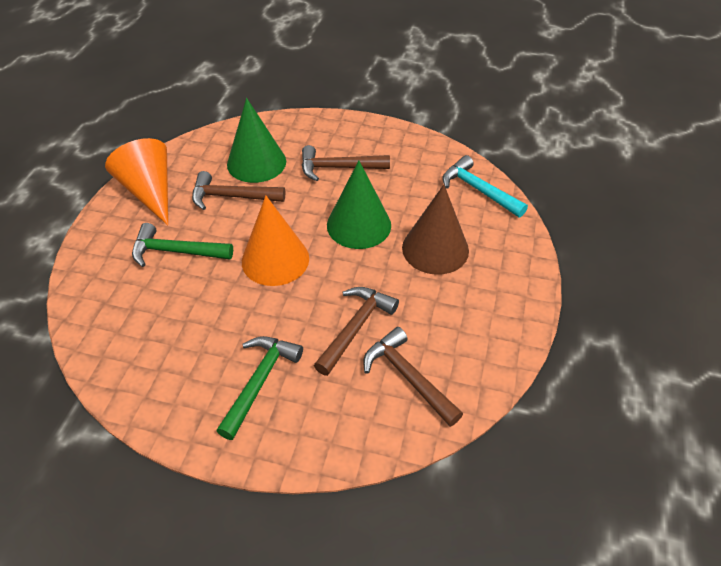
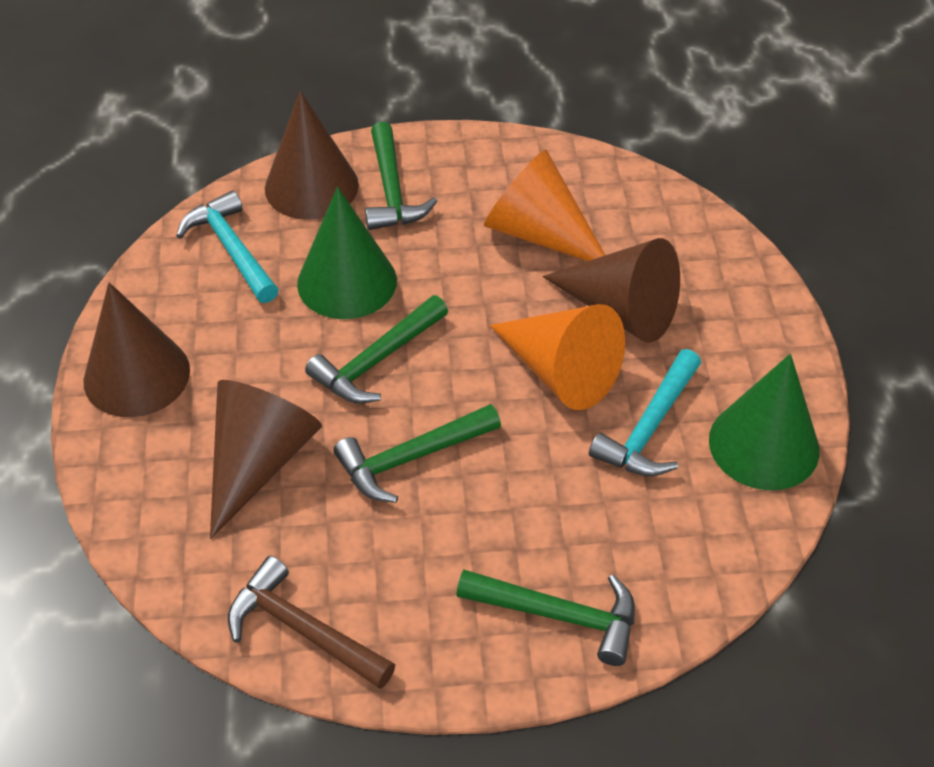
brown cone: 1 -> 4
brown hammer: 4 -> 1
green hammer: 2 -> 4
turquoise hammer: 1 -> 2

